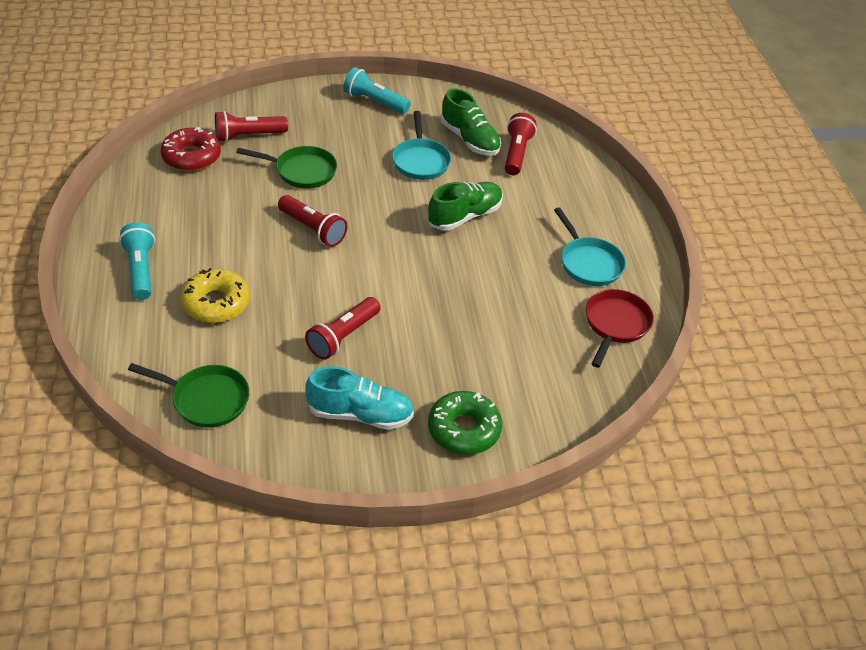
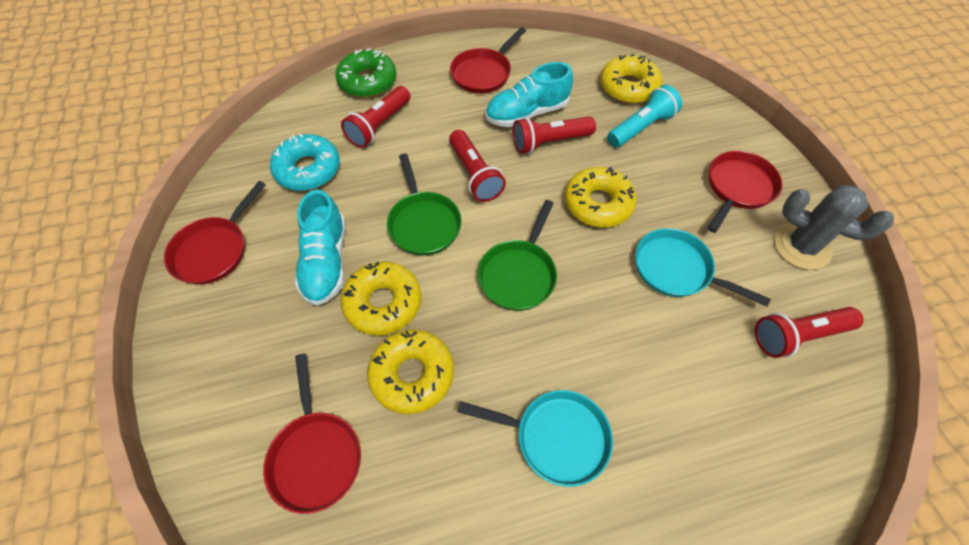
green shoe: 2 -> 0
grey cactus: 0 -> 1
red donut: 1 -> 0
red pan: 1 -> 4
turquoise donut: 0 -> 1
turquoise flashlight: 2 -> 1
turquoise shoe: 1 -> 2
yellow donut: 1 -> 4

